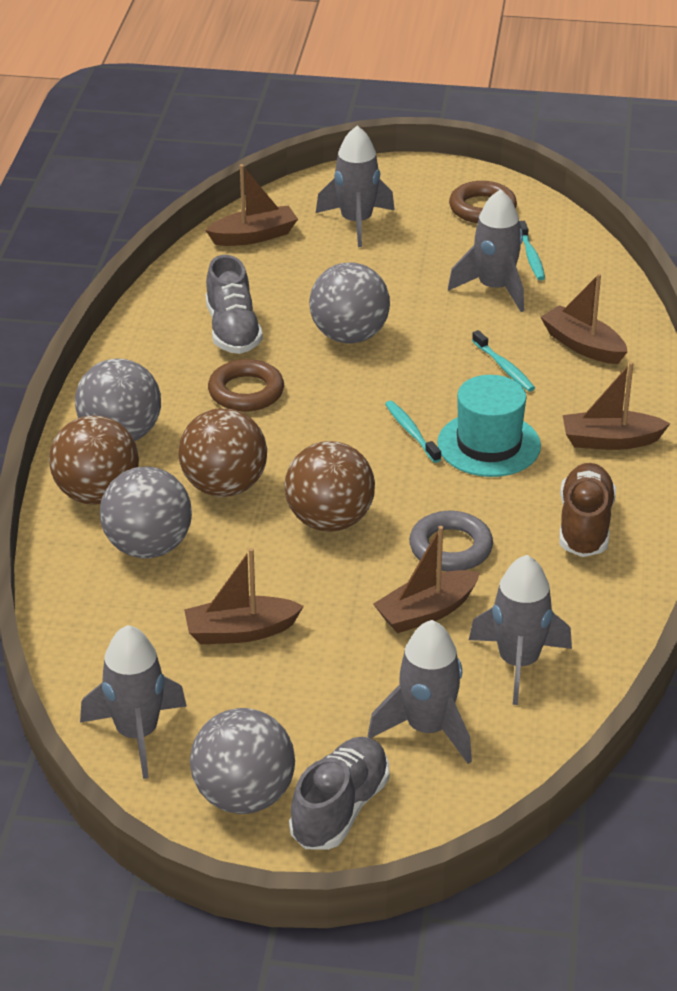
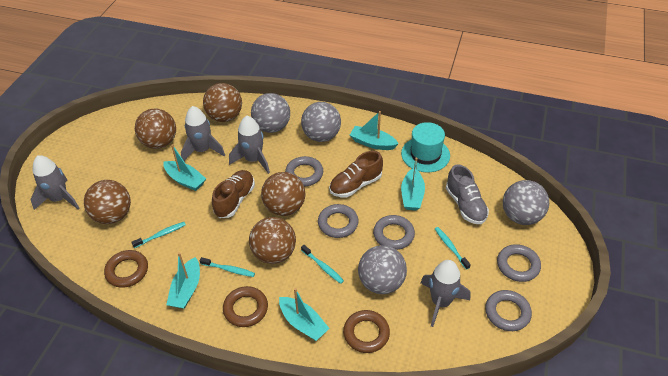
brown ball: 3 -> 5
brown boat: 5 -> 0
brown ring: 2 -> 3
brown shoe: 1 -> 2
grey ring: 1 -> 5
grey rocket: 5 -> 4
grey shoe: 2 -> 1
turquoise boat: 0 -> 5
turquoise toothbrush: 3 -> 4

